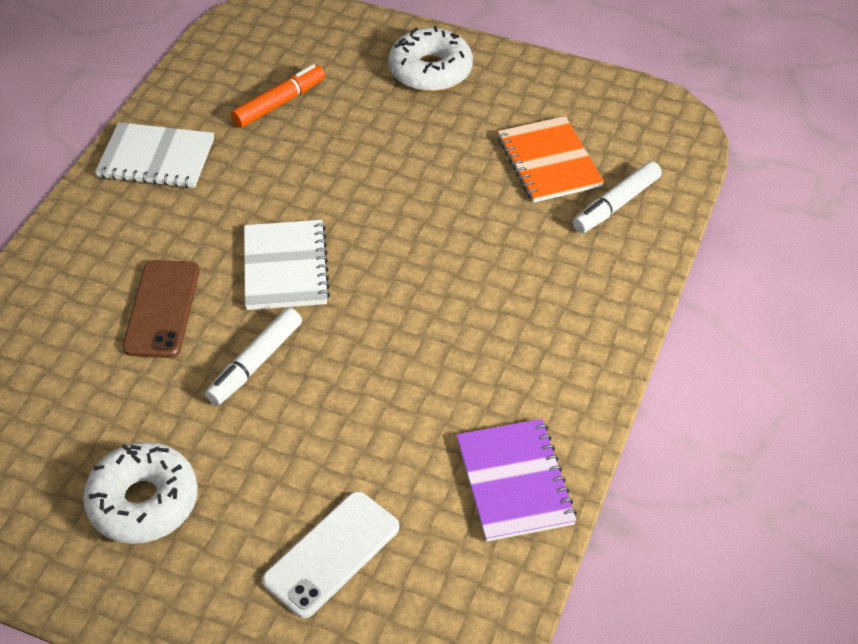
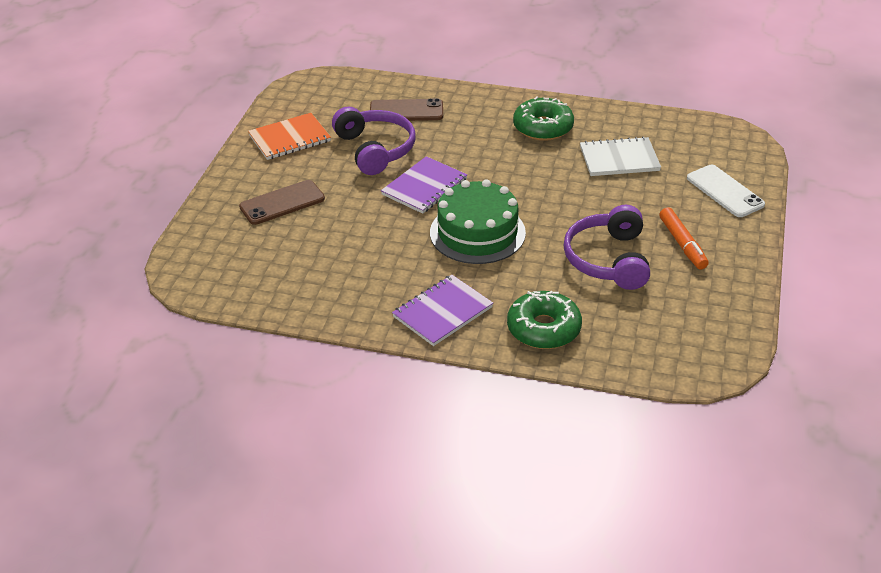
brown phone: 1 -> 2
green cake: 0 -> 1
green donut: 0 -> 2
purple headphones: 0 -> 2
purple notebook: 1 -> 2
white donut: 2 -> 0
white marker: 2 -> 0
white notebook: 2 -> 1

